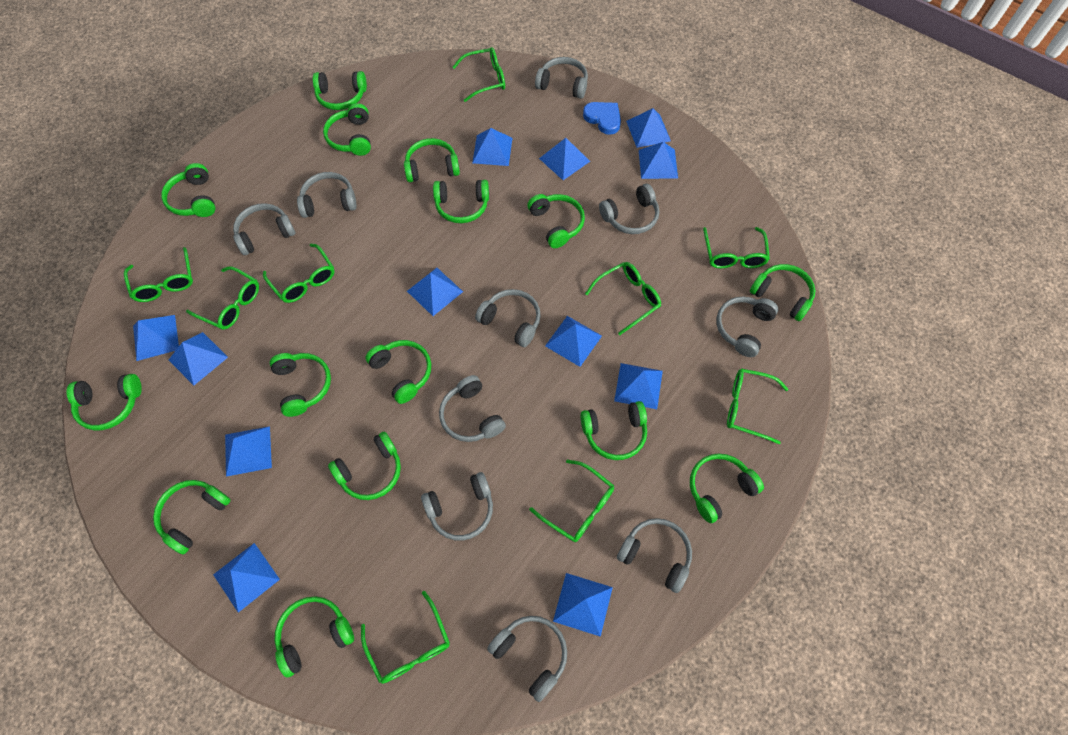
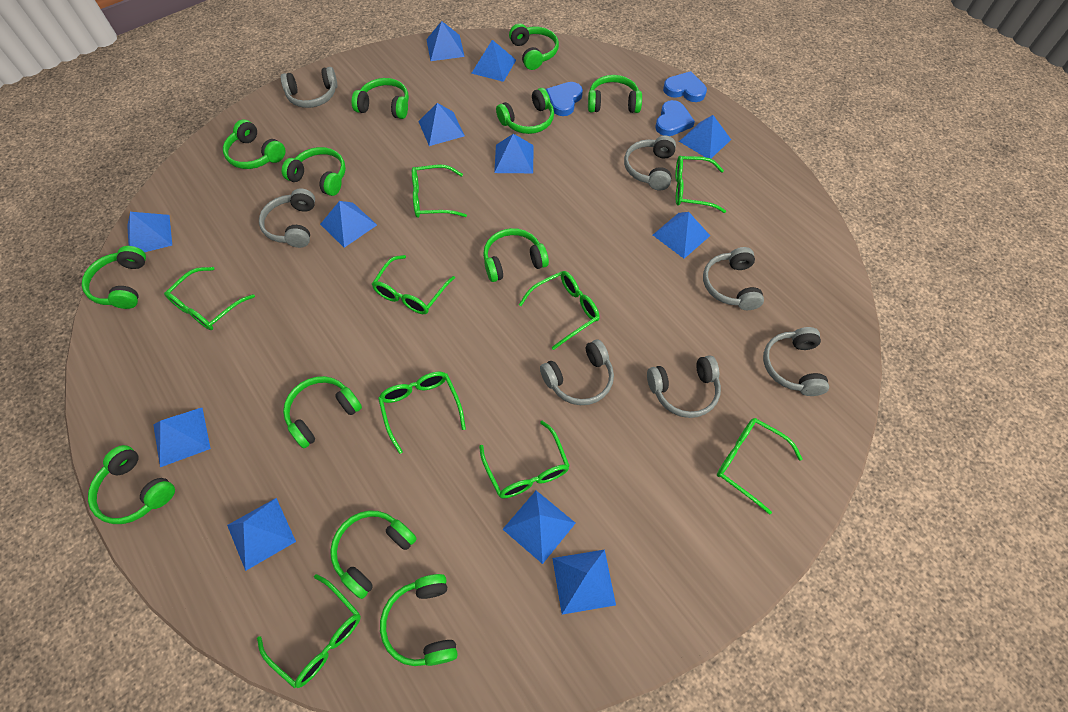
blue heart: 1 -> 3
green headphones: 15 -> 12
grey headphones: 10 -> 7

